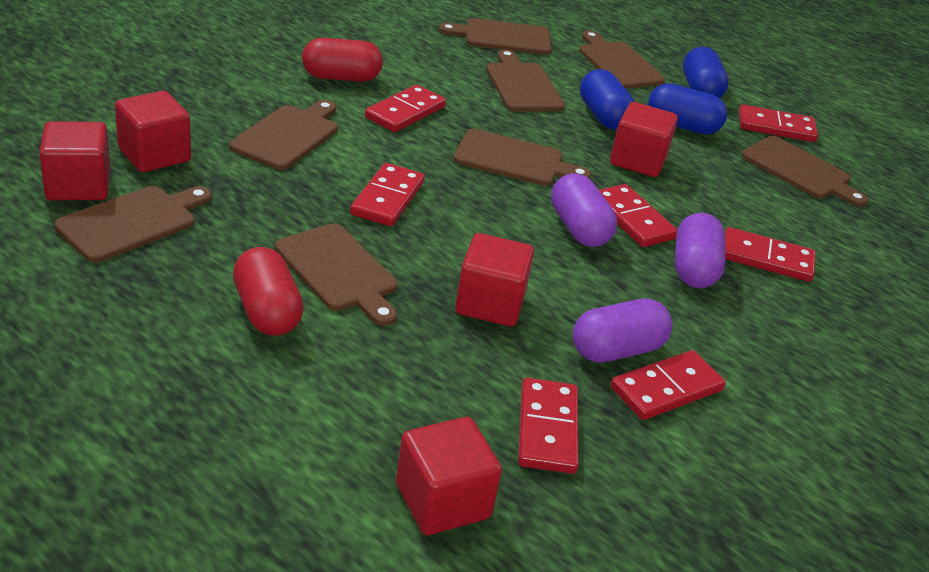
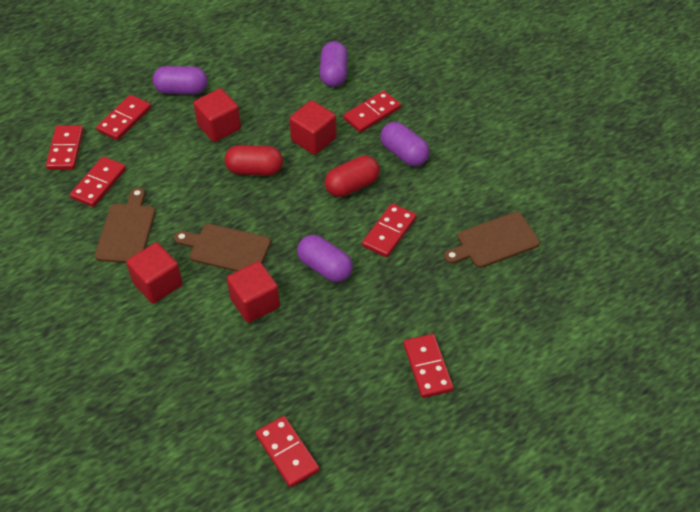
blue capsule: 3 -> 0
brown cutting board: 8 -> 3
purple capsule: 3 -> 4
red cube: 5 -> 4

